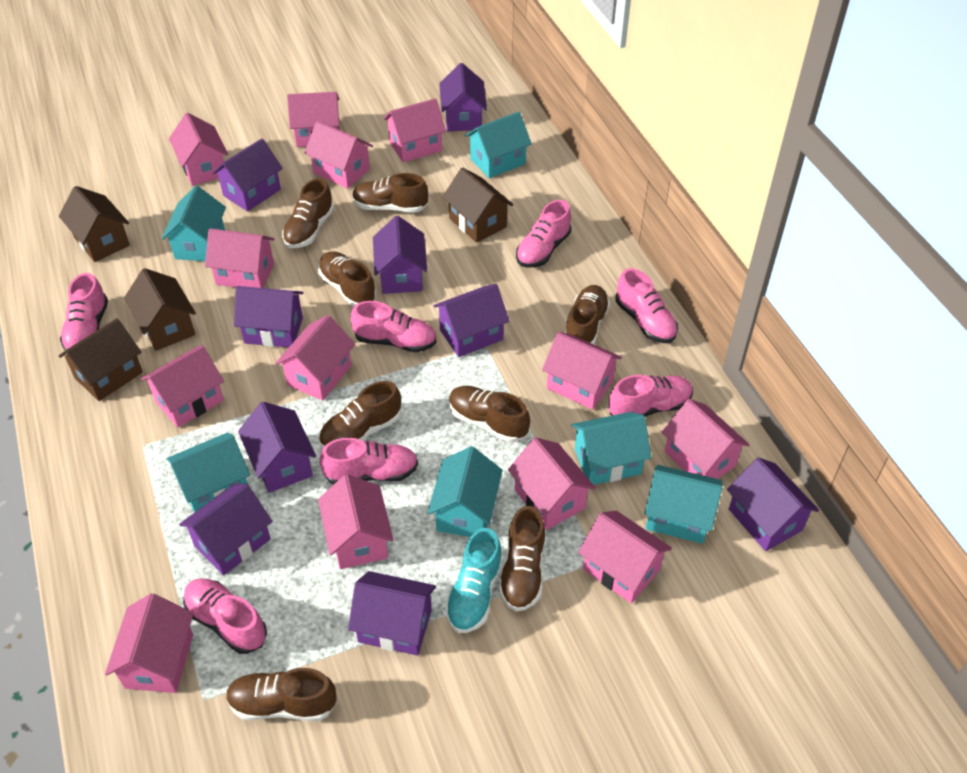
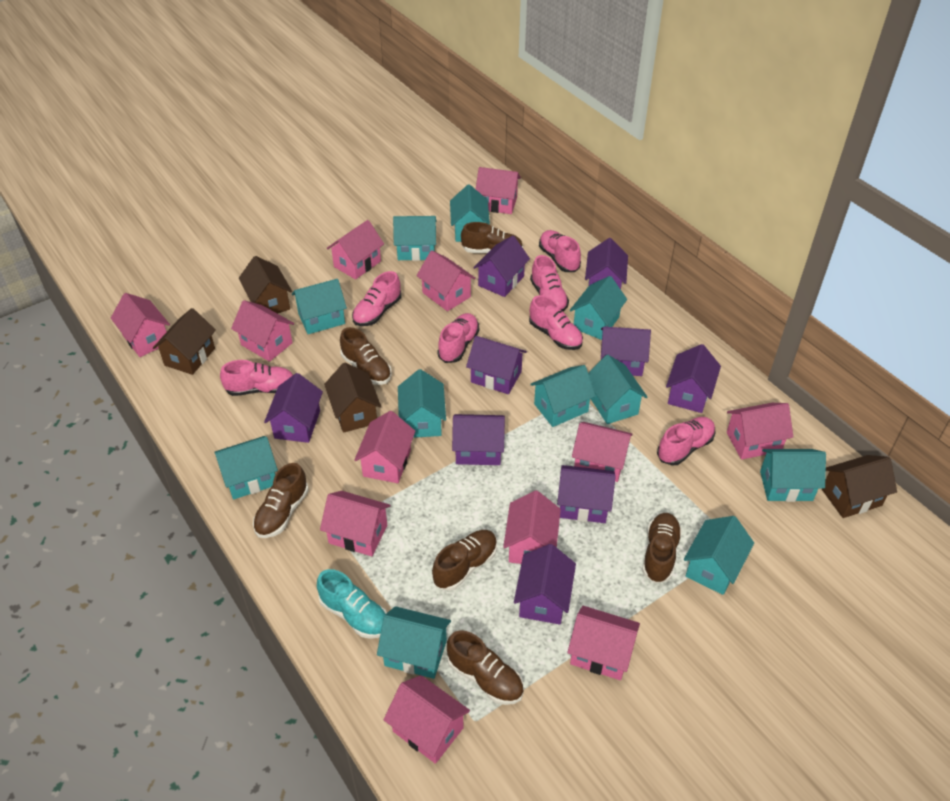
brown shoe: 8 -> 6
pink house: 13 -> 12
turquoise house: 6 -> 11

